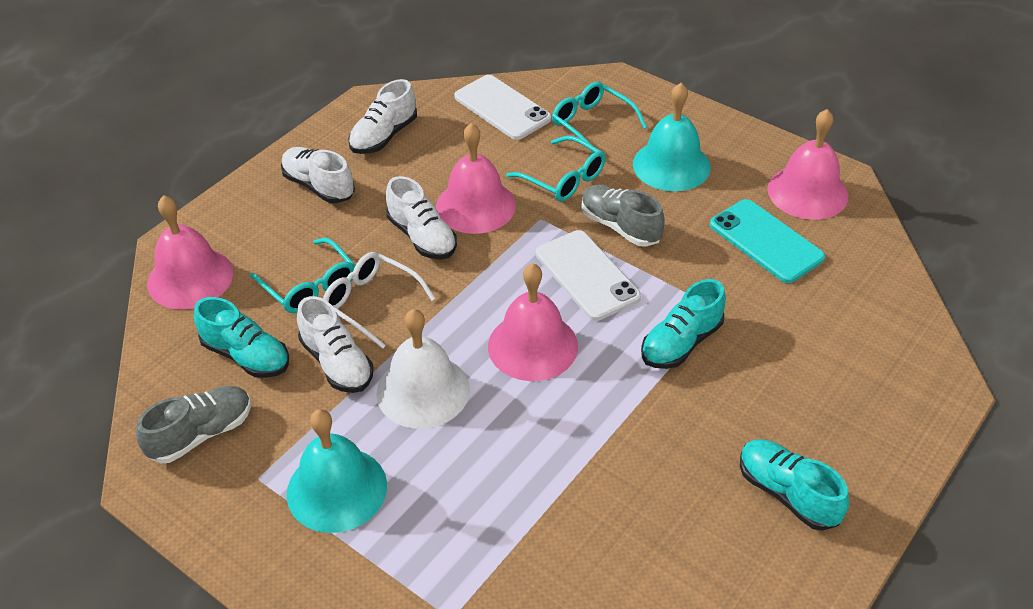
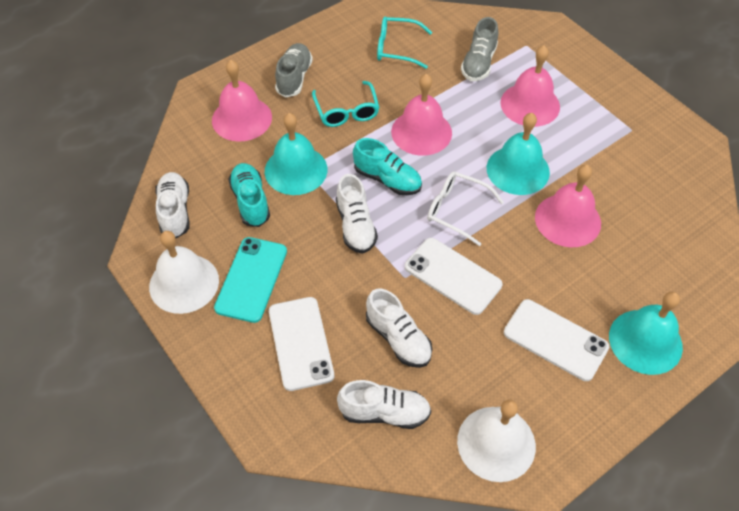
turquoise bell: 2 -> 3
turquoise glasses: 3 -> 2
turquoise shoe: 3 -> 2
white bell: 1 -> 2
white phone: 2 -> 3

